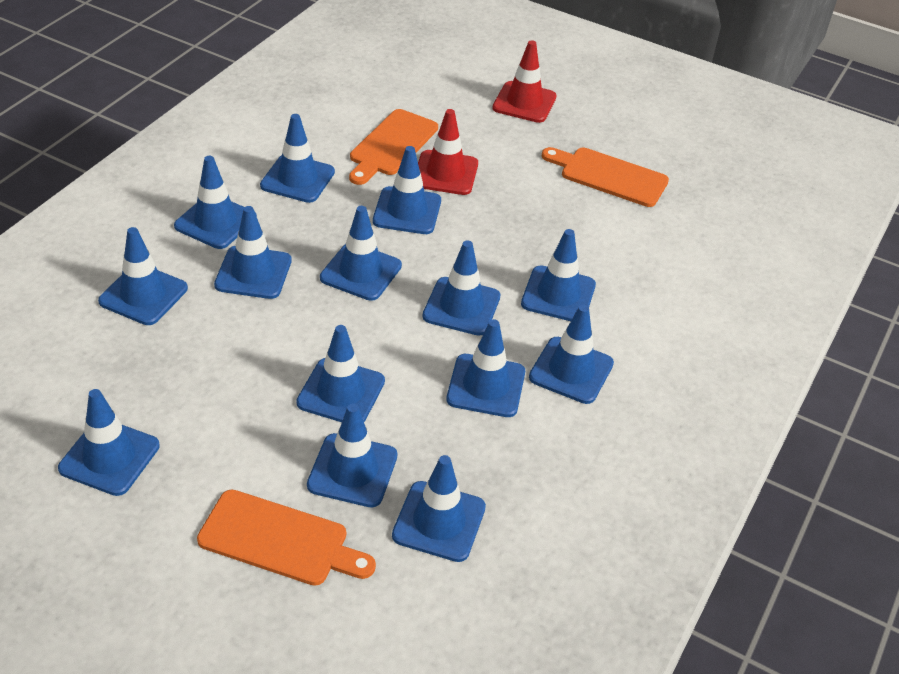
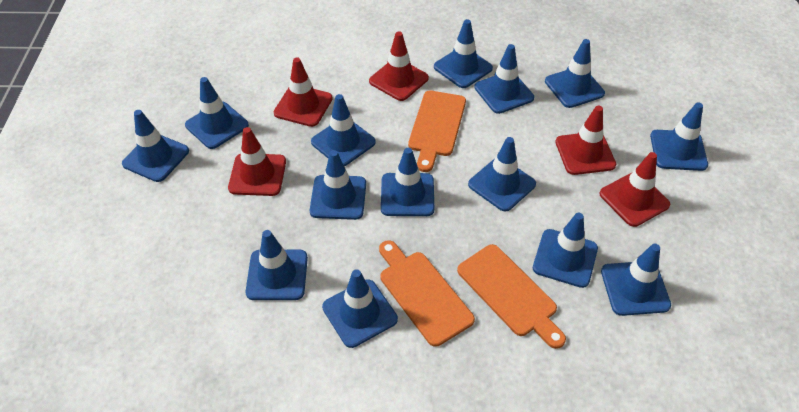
red traffic cone: 2 -> 5

